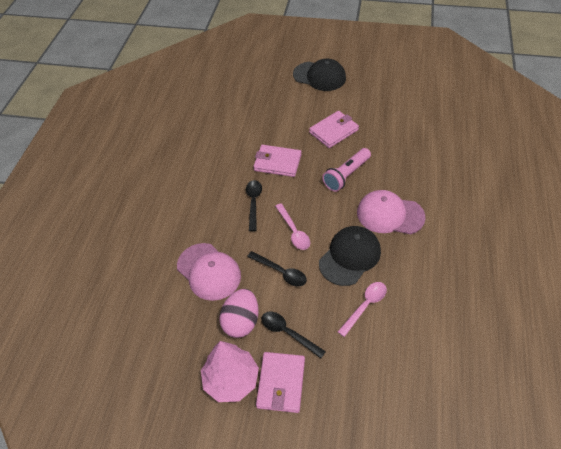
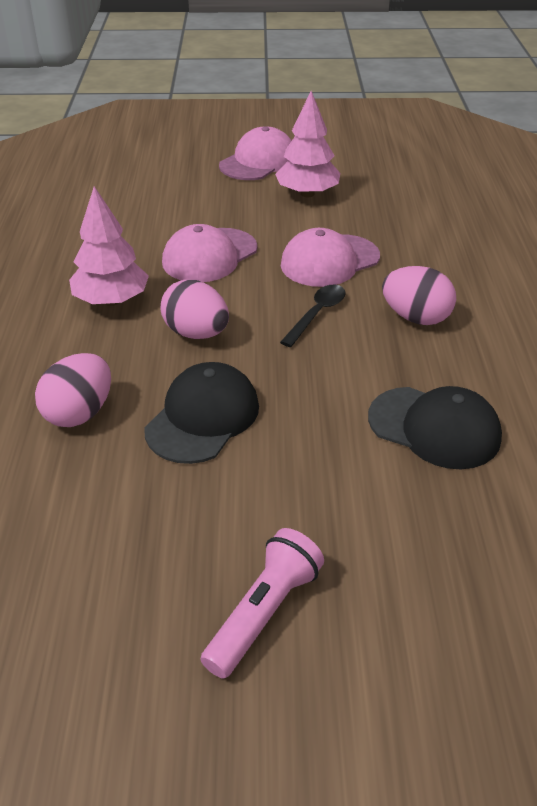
black spoon: 3 -> 1
pink cap: 2 -> 3
pink egg: 1 -> 3
pink spoon: 2 -> 0
pink tree: 1 -> 2
pink wallet: 3 -> 0

